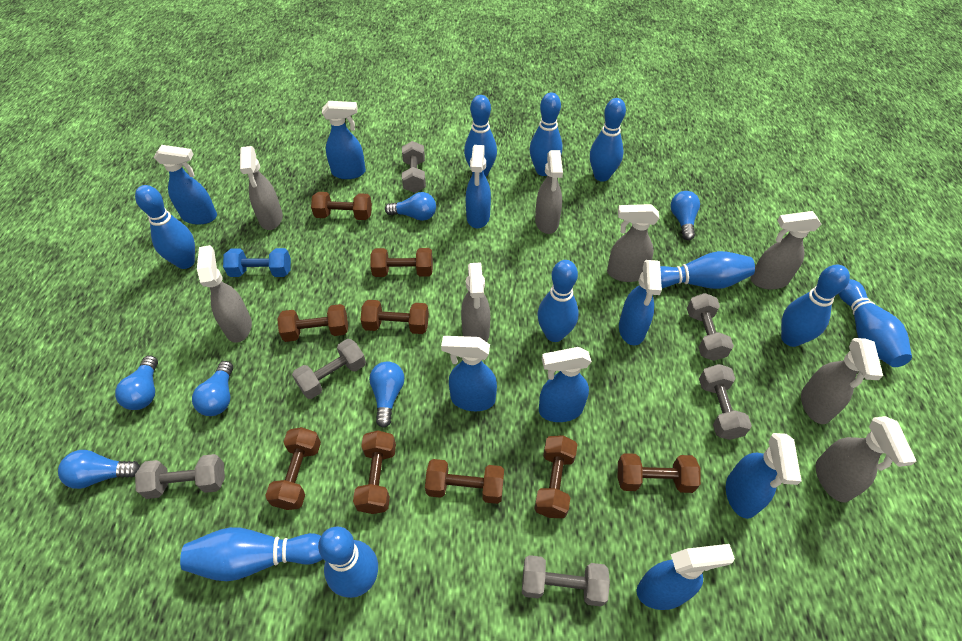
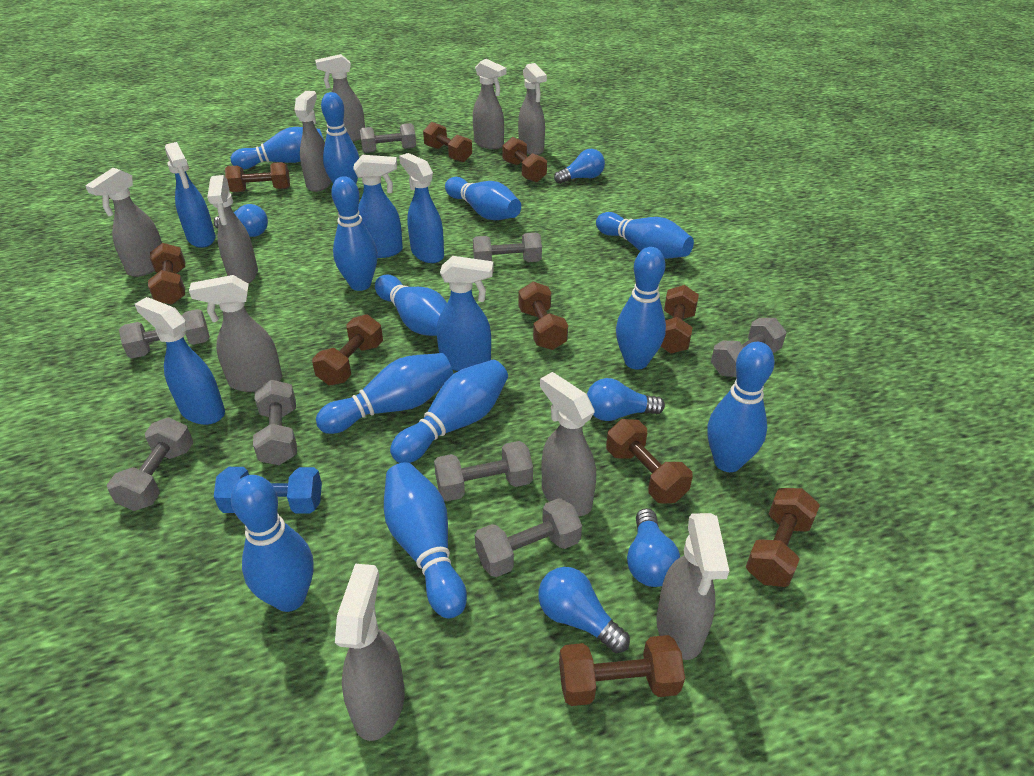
blue bowling pin: 10 -> 12
blue light bulb: 6 -> 5
blue spray bottle: 8 -> 5
brown dumbbell: 9 -> 10
grey dumbbell: 6 -> 8
grey spray bottle: 8 -> 10

